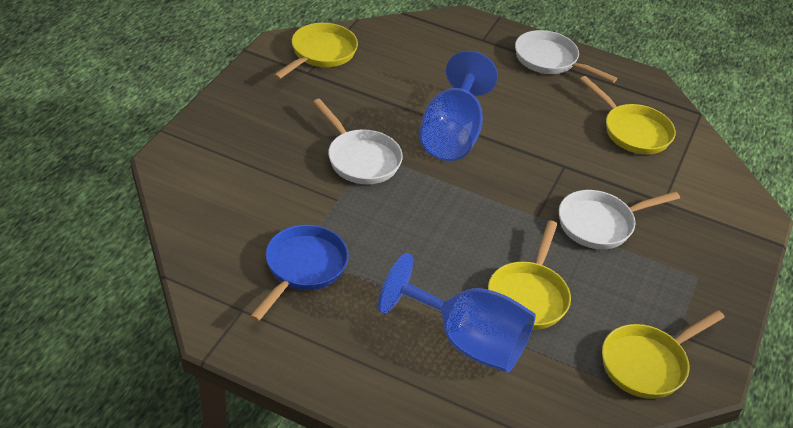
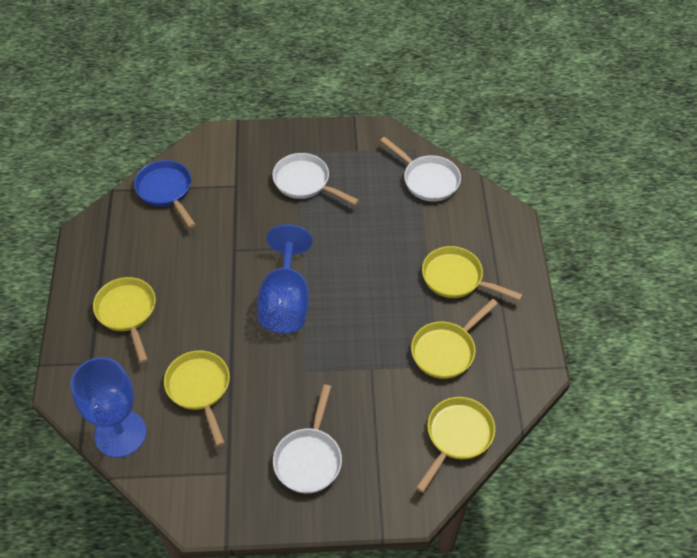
yellow pan: 4 -> 5

